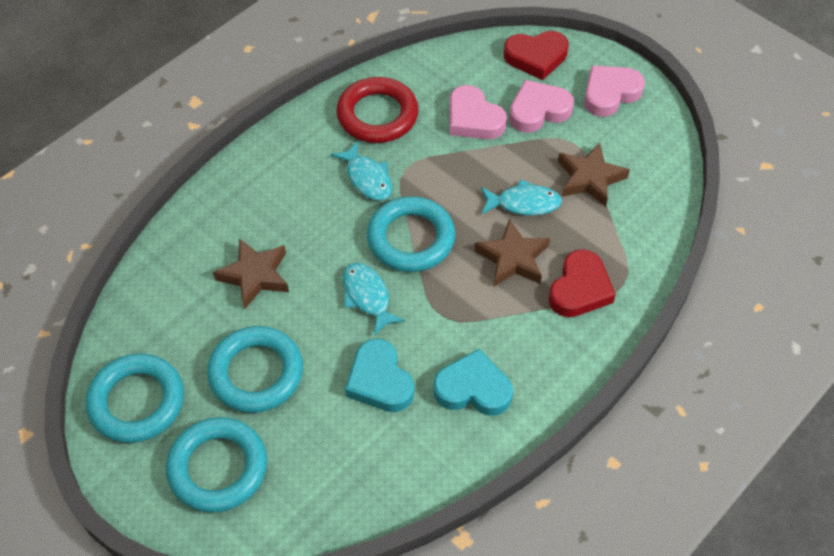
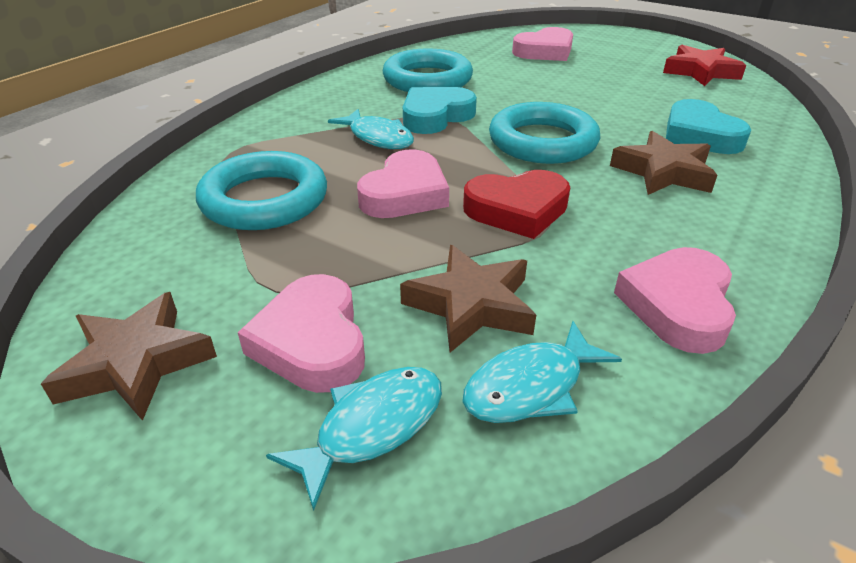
pink heart: 3 -> 4
red heart: 2 -> 1
red ring: 1 -> 0
red star: 0 -> 1
turquoise ring: 4 -> 3

